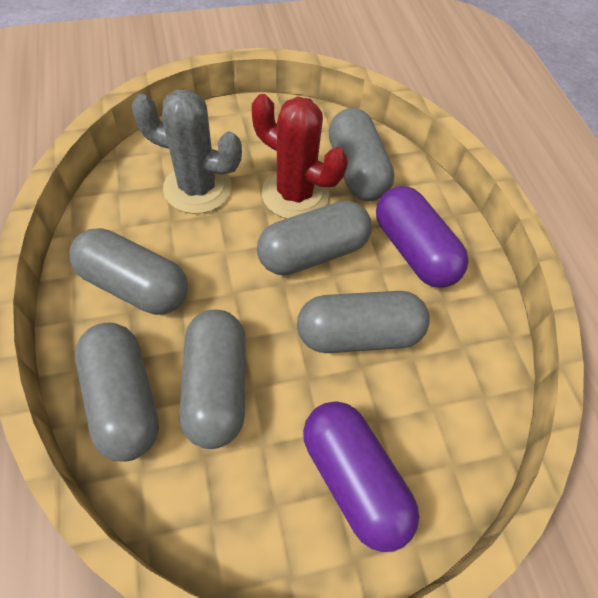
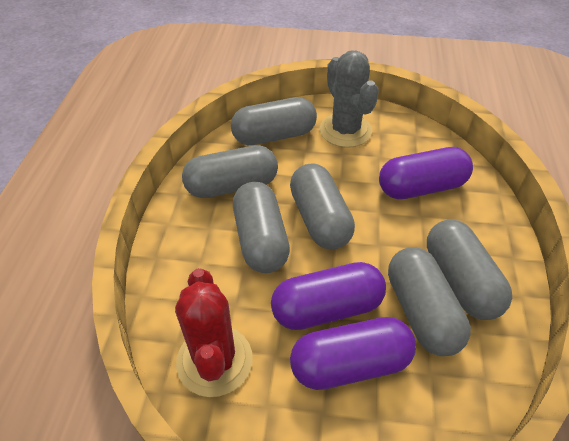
purple capsule: 2 -> 3

